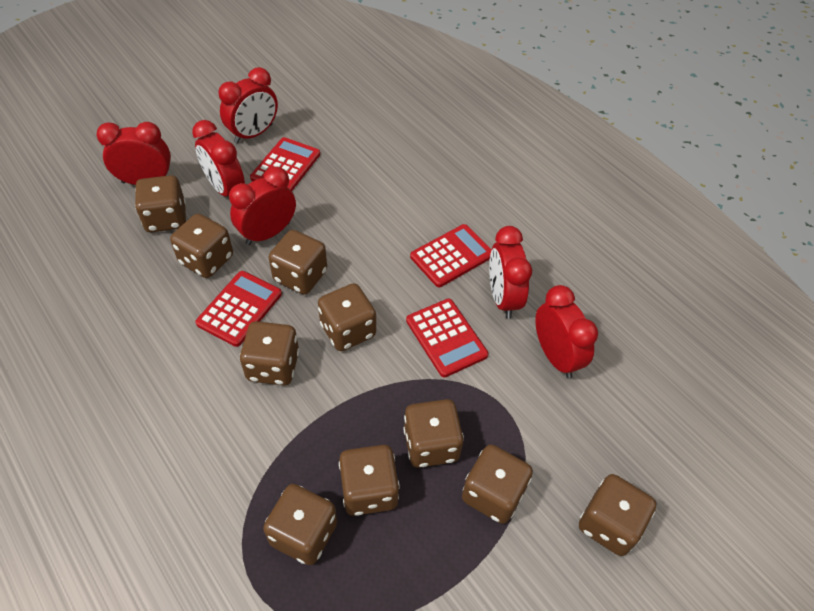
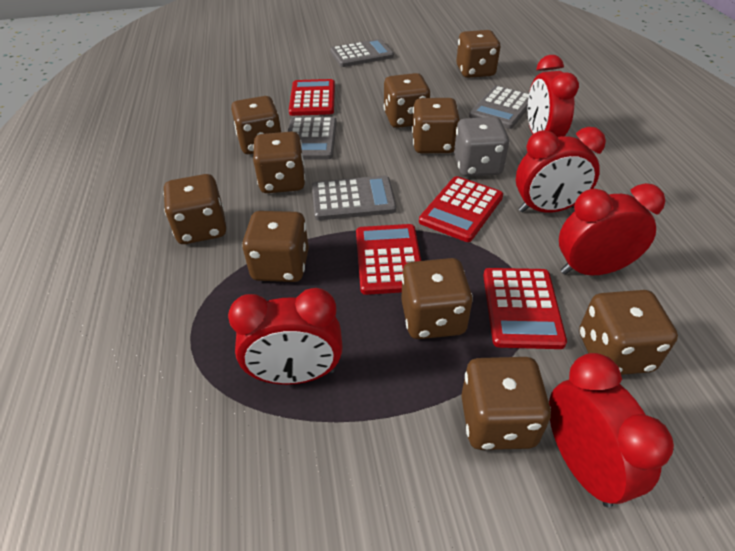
grey calculator: 0 -> 4
grey dice: 0 -> 1
red clock: 6 -> 5

